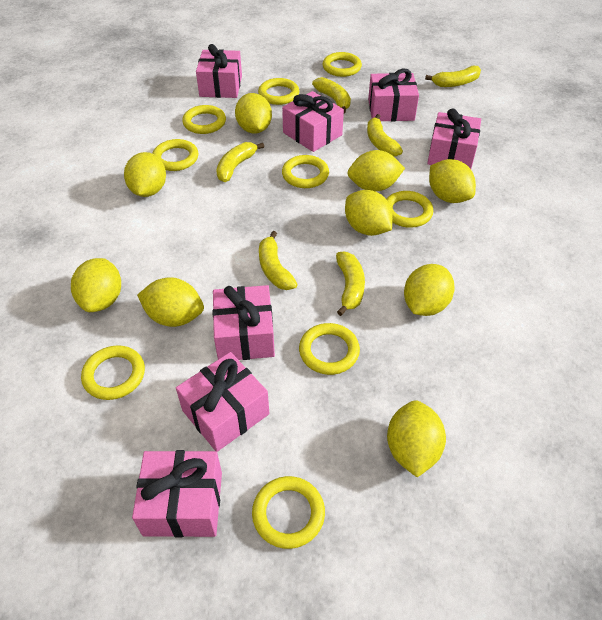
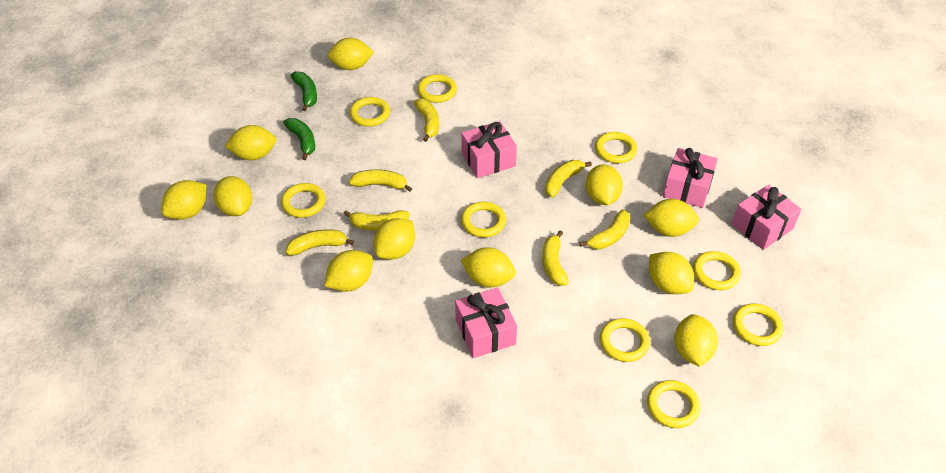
green banana: 0 -> 2
pink gift: 7 -> 4
yellow banana: 6 -> 7
yellow lemon: 9 -> 11

